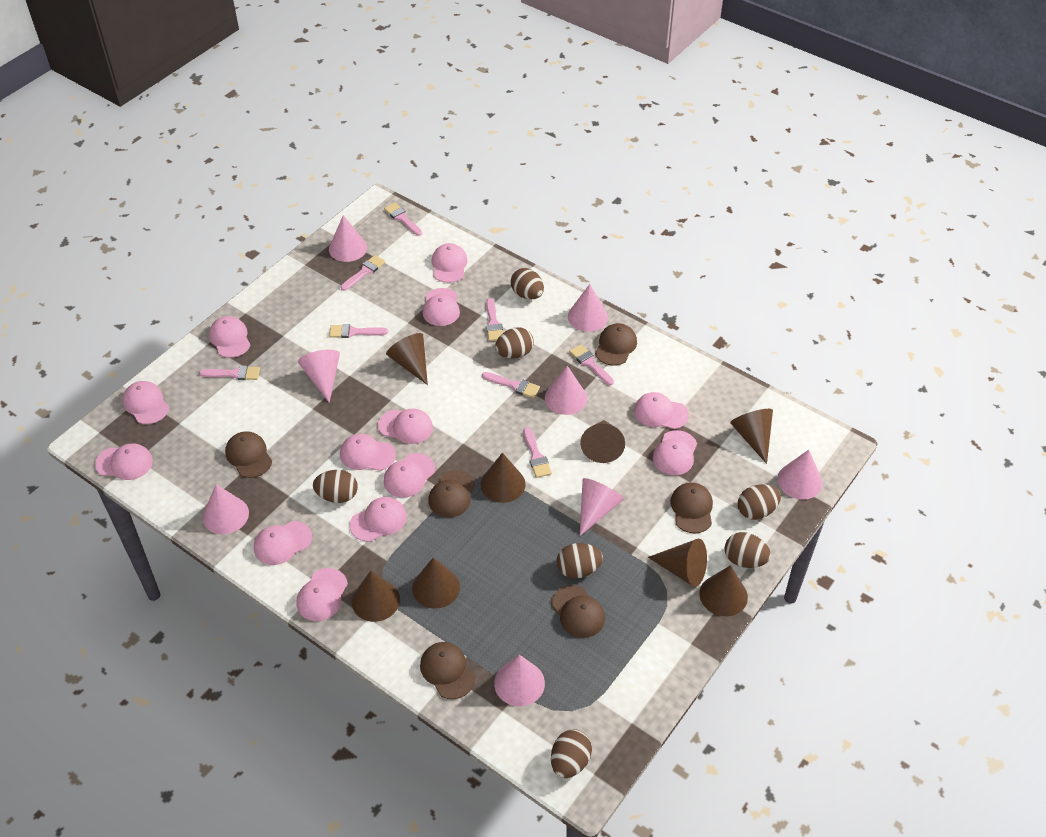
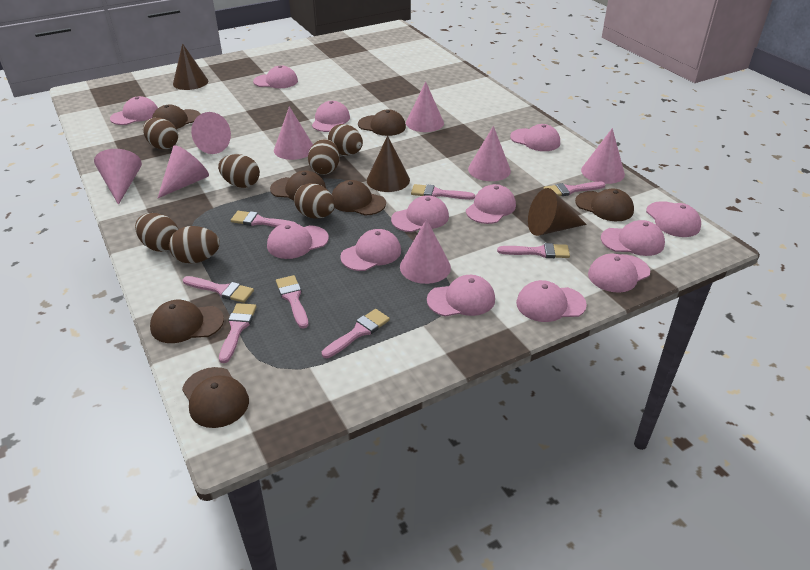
brown cap: 6 -> 7
brown cone: 8 -> 3

